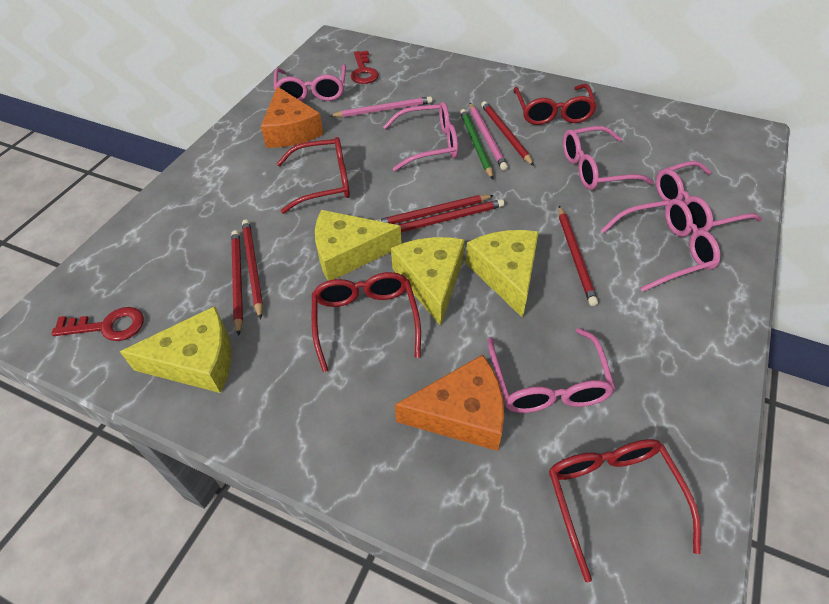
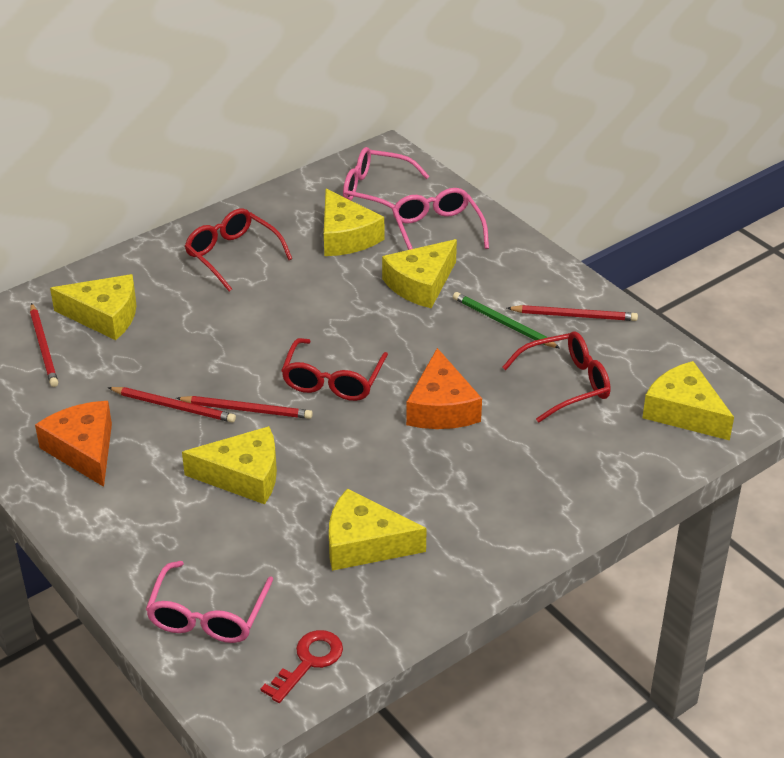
pink glasses: 6 -> 3
pink pencil: 2 -> 0
red glasses: 4 -> 3
red key: 2 -> 1
red pencil: 6 -> 4
yellow cheese: 4 -> 6

